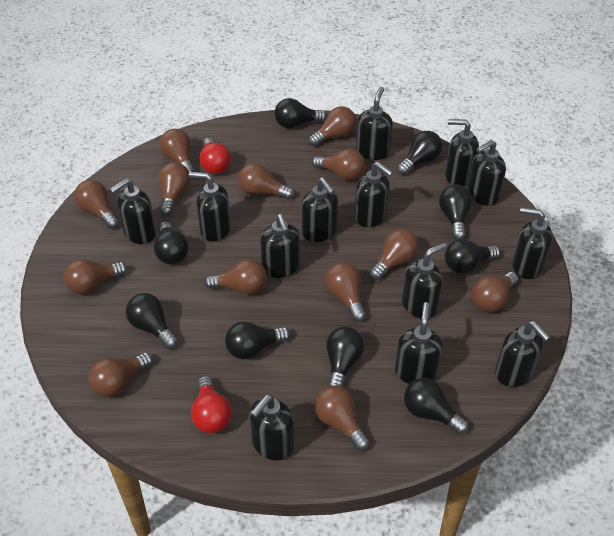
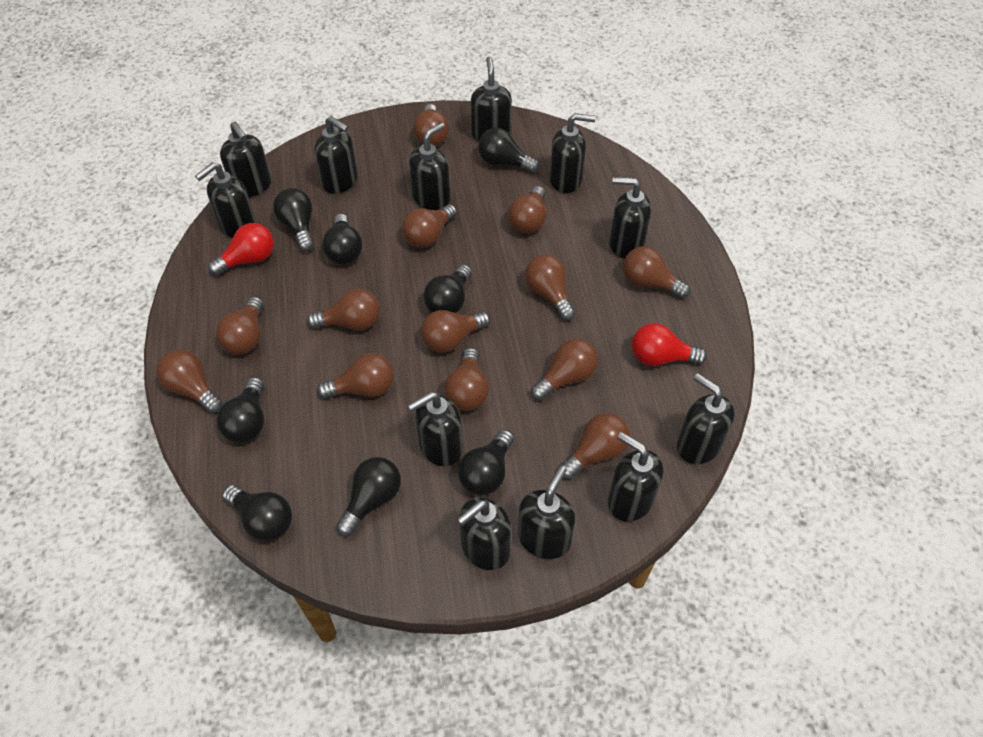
black light bulb: 9 -> 8
black soap dispenser: 13 -> 12

